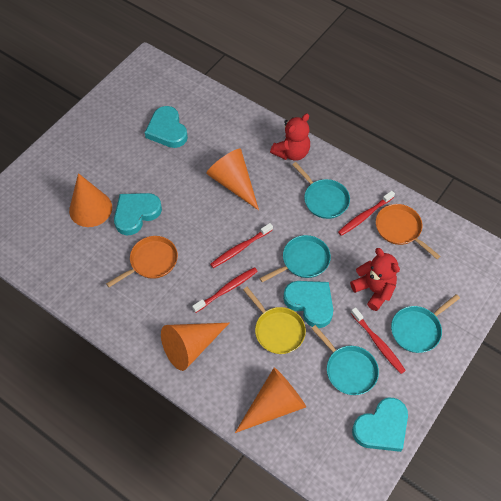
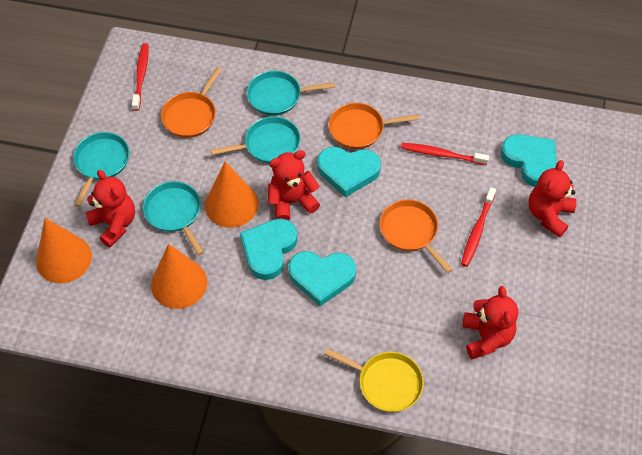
orange cone: 4 -> 3
orange pan: 2 -> 3
red teddy bear: 2 -> 4
red toothbrush: 4 -> 3

